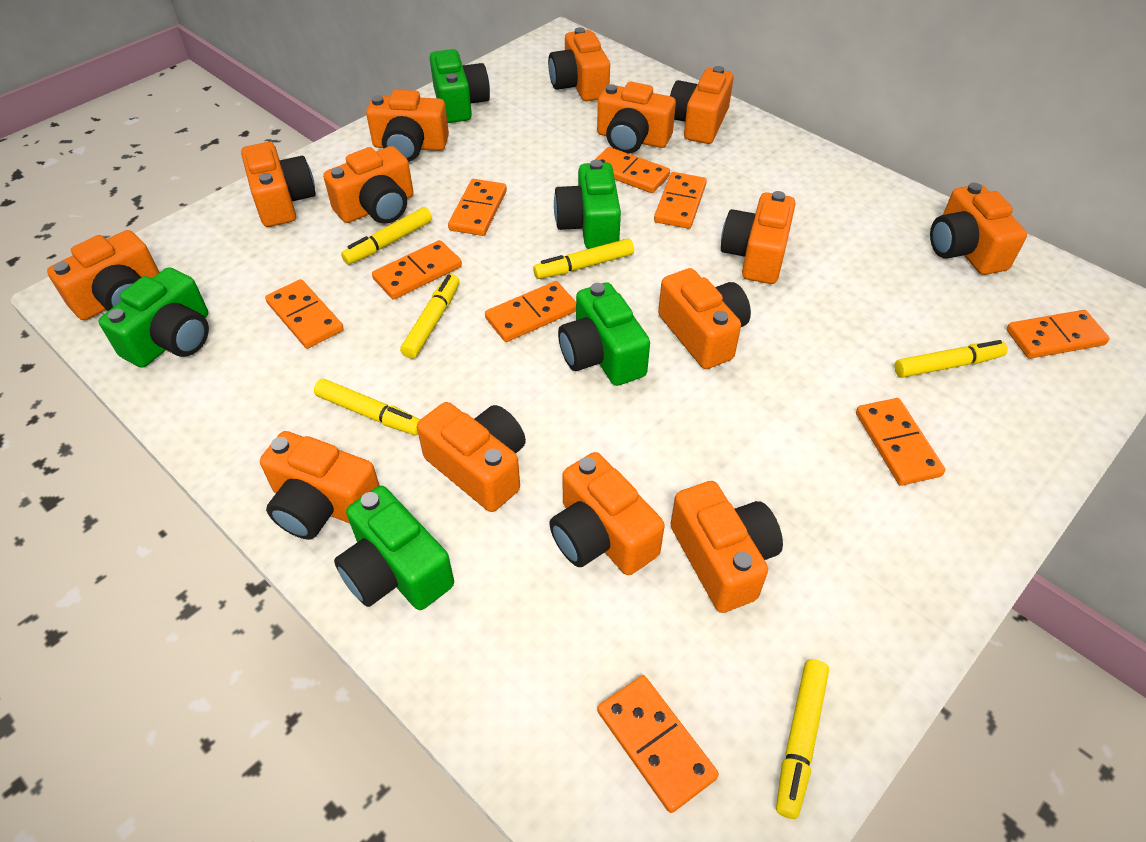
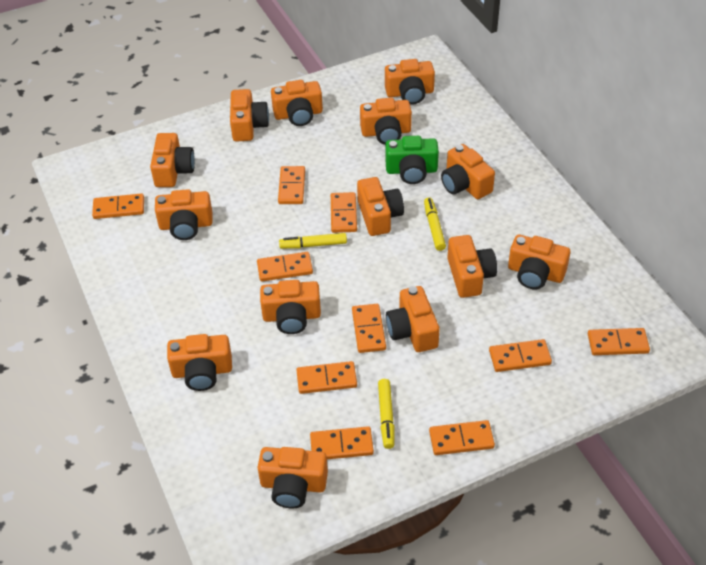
green camera: 5 -> 1
orange domino: 9 -> 10
yellow marker: 6 -> 3

